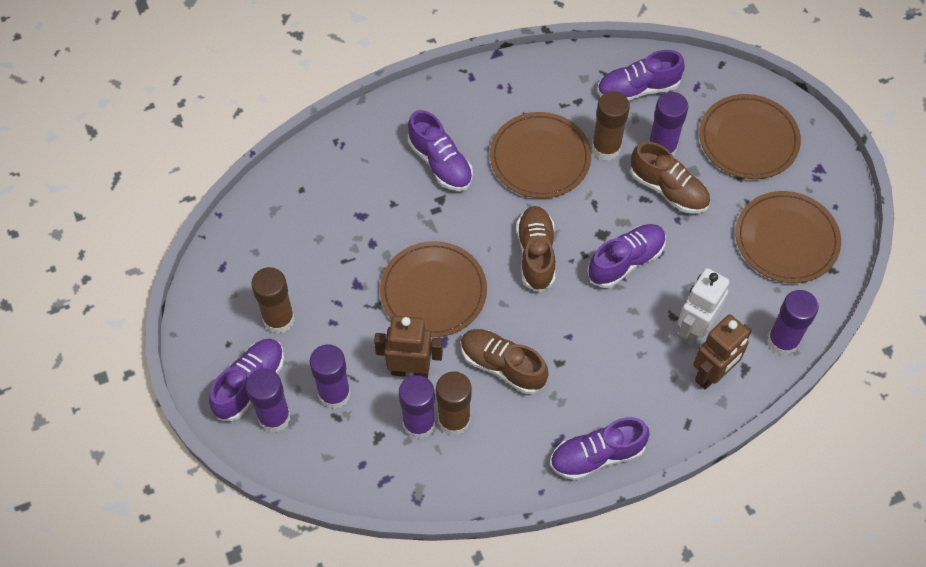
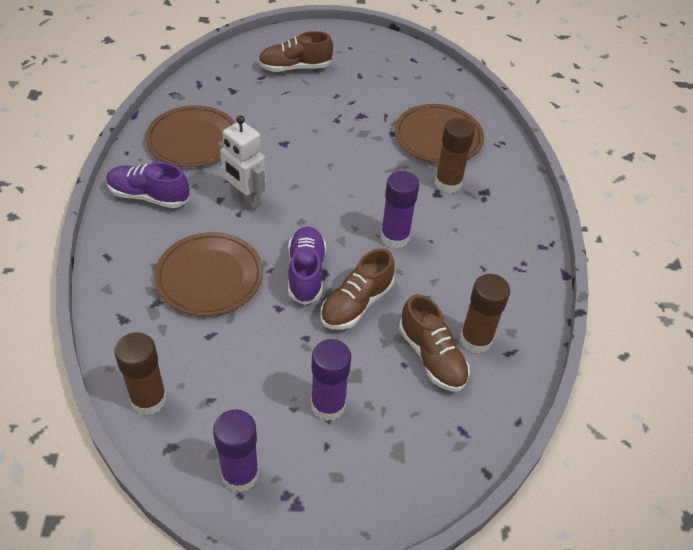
brown plate: 4 -> 3
brown robot: 2 -> 0
purple glue stick: 5 -> 3
purple shoe: 5 -> 2

